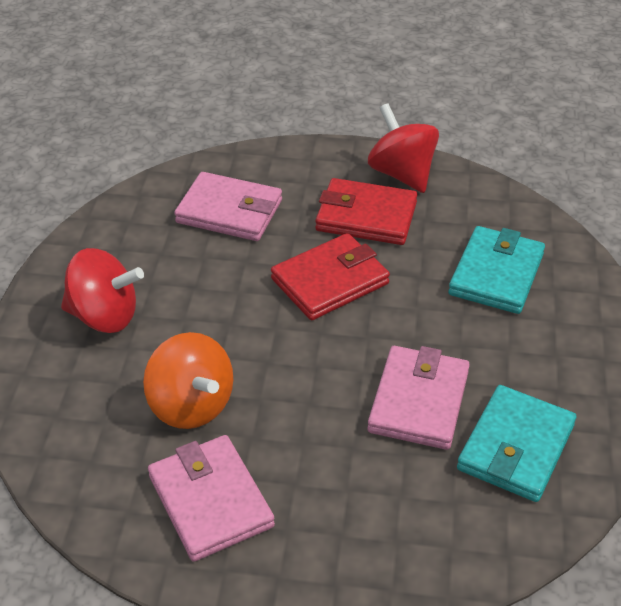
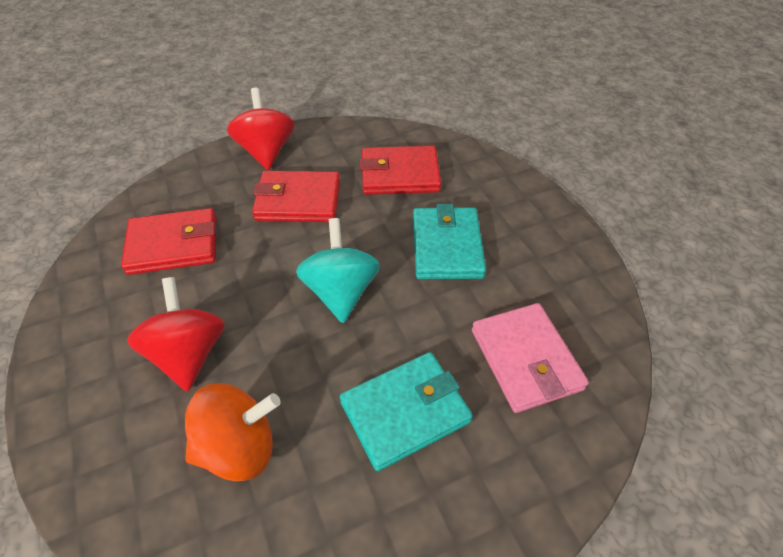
pink wallet: 3 -> 1
red wallet: 2 -> 3
turquoise spinning top: 0 -> 1

